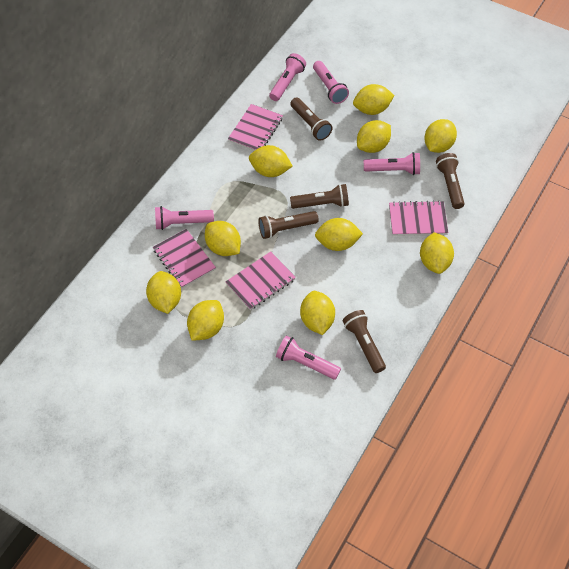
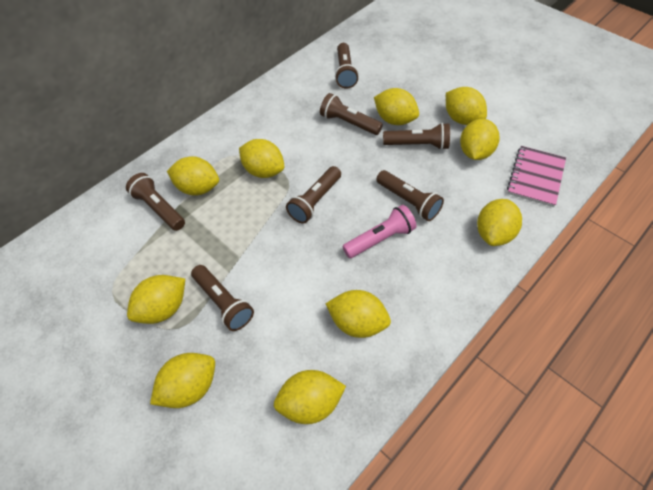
brown flashlight: 5 -> 7
pink flashlight: 5 -> 1
pink notebook: 4 -> 1

